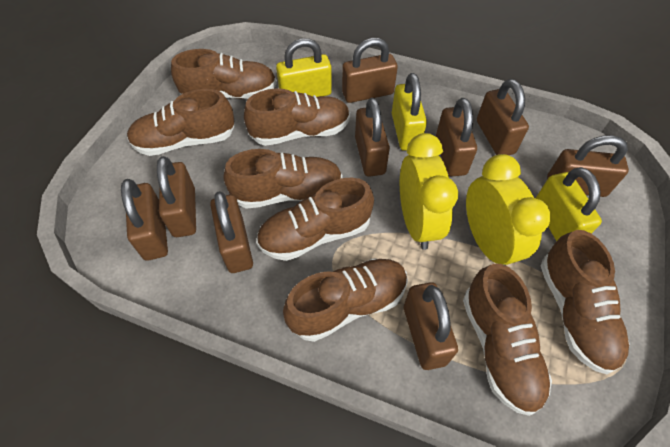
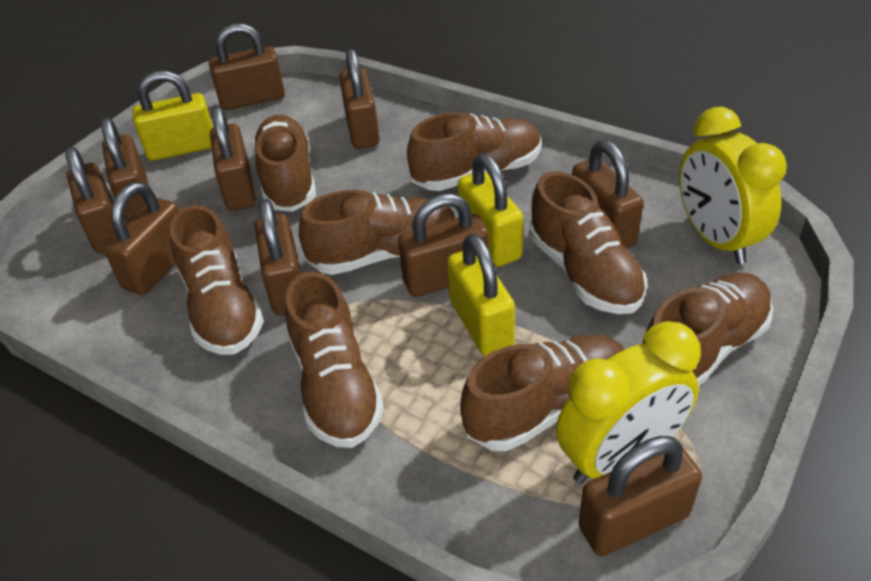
brown padlock: 9 -> 10

